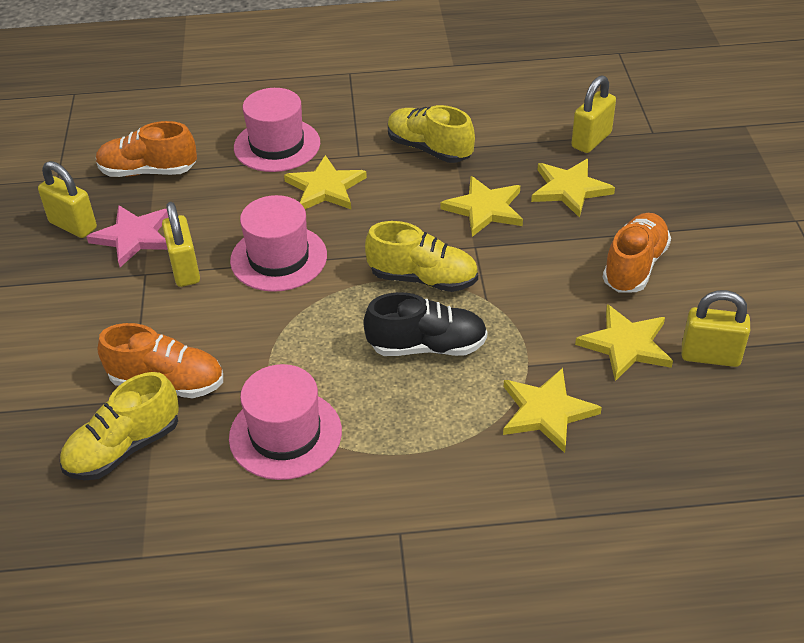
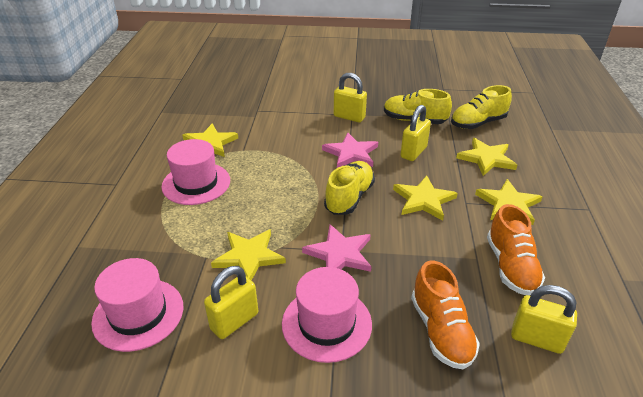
black shoe: 1 -> 0
orange shoe: 3 -> 2
pink star: 1 -> 2

